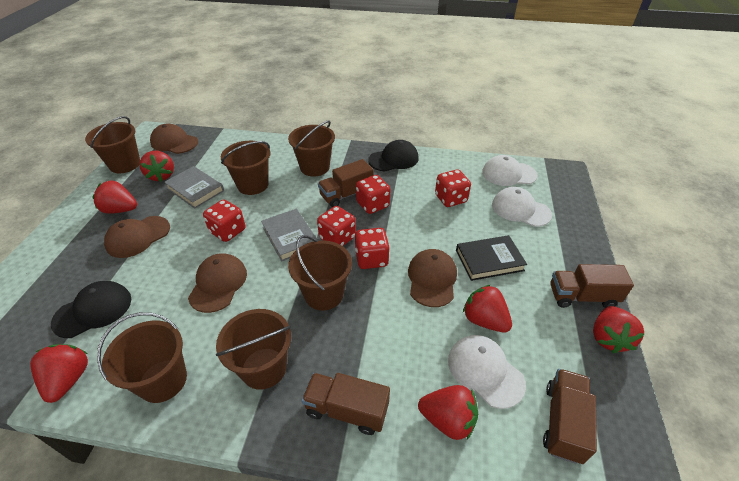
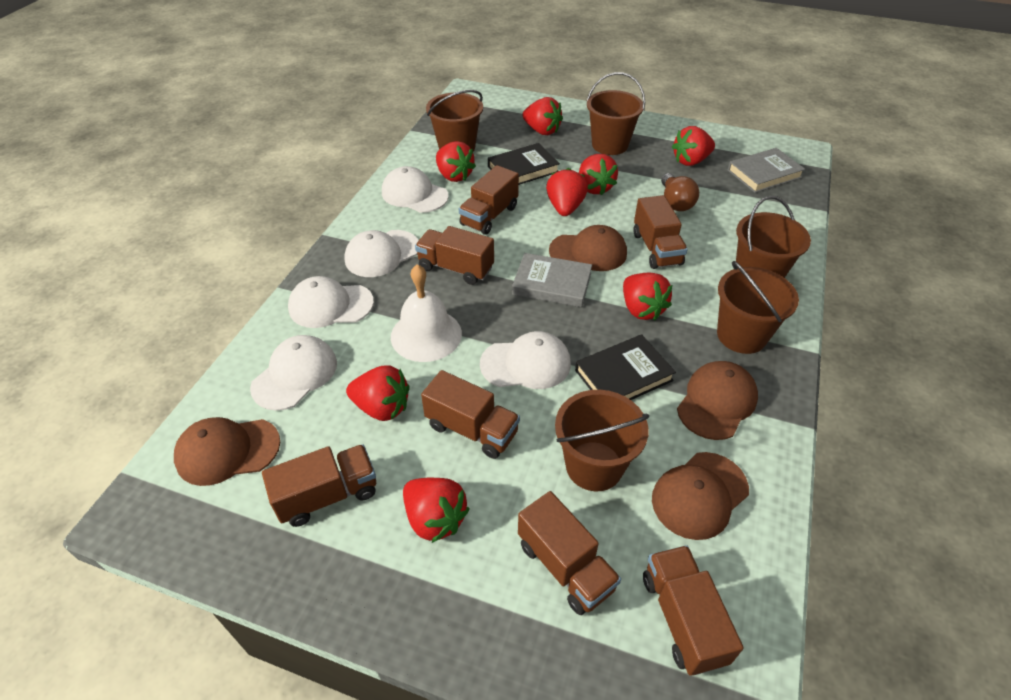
black book: 1 -> 2
black cap: 2 -> 0
brown bucket: 6 -> 5
brown light bulb: 0 -> 1
brown truck: 4 -> 7
red dice: 5 -> 0
red strawberry: 6 -> 8
white bell: 0 -> 1
white cap: 3 -> 5

